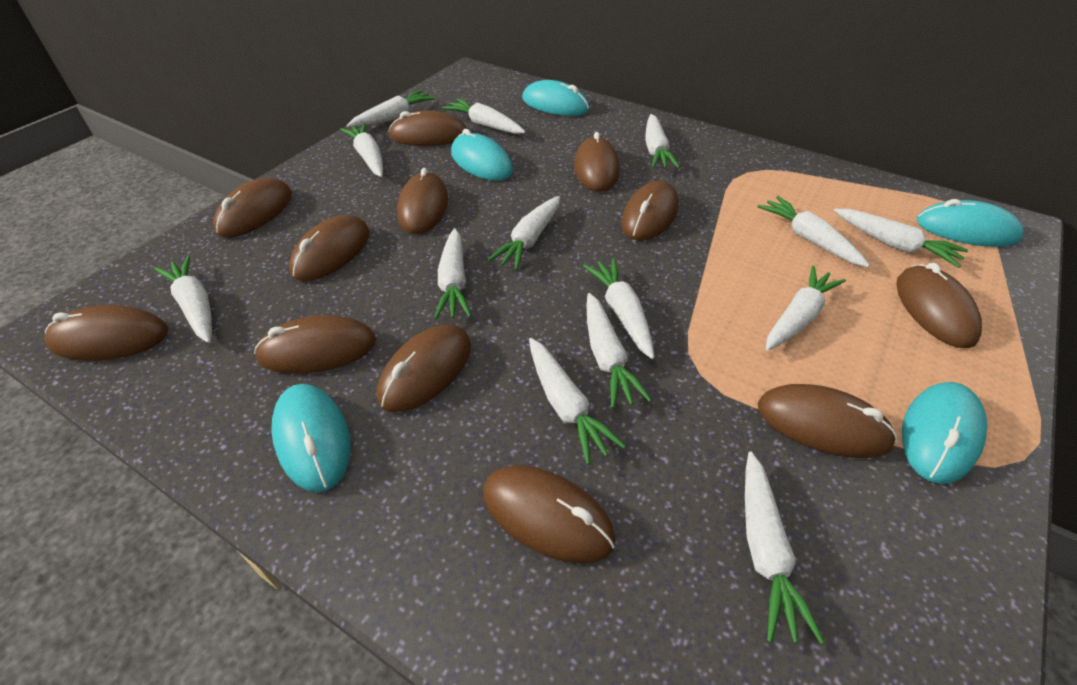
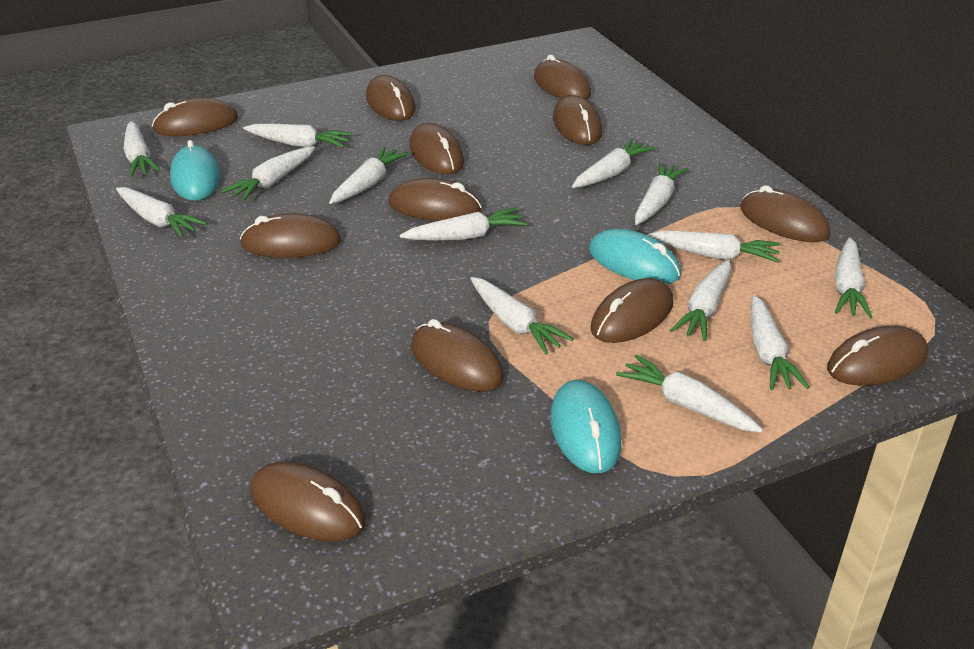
turquoise mouse: 5 -> 3

